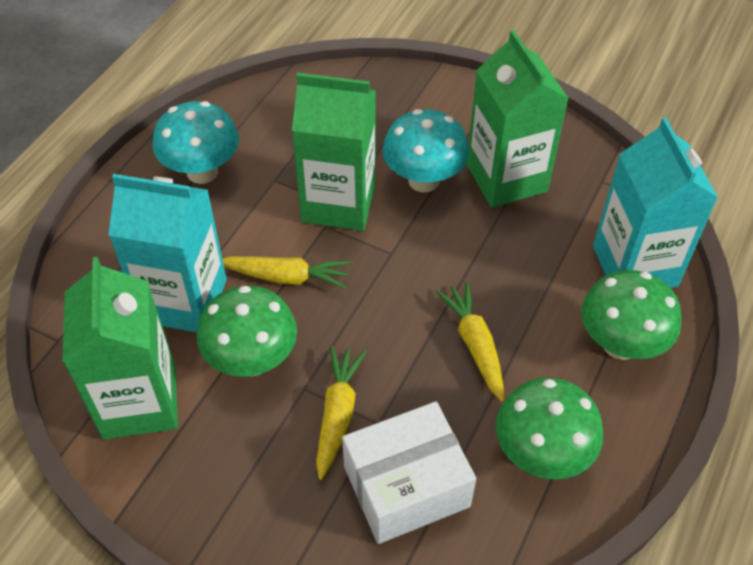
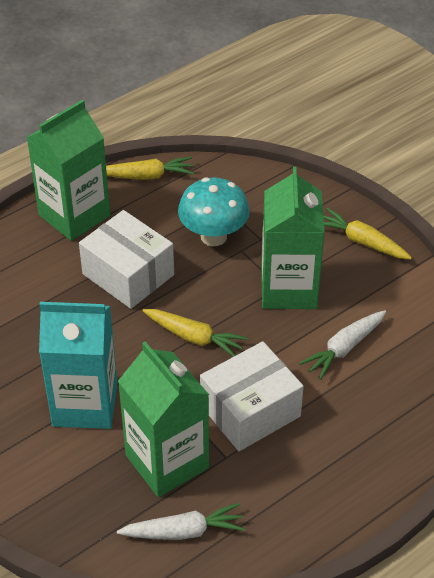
green mushroom: 3 -> 0
turquoise carton: 2 -> 1
turquoise mushroom: 2 -> 1
white box: 1 -> 2
white carrot: 0 -> 2

